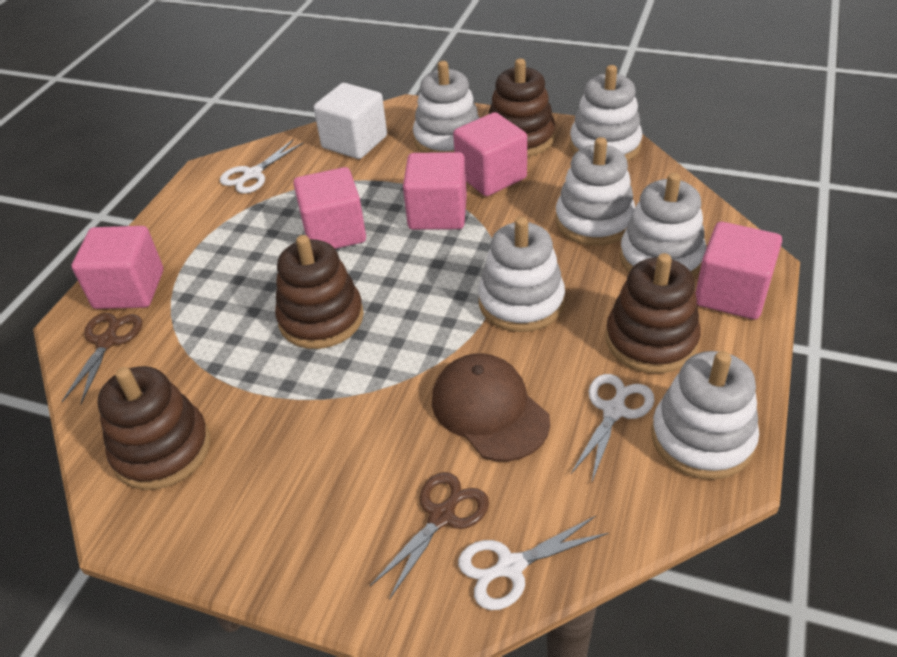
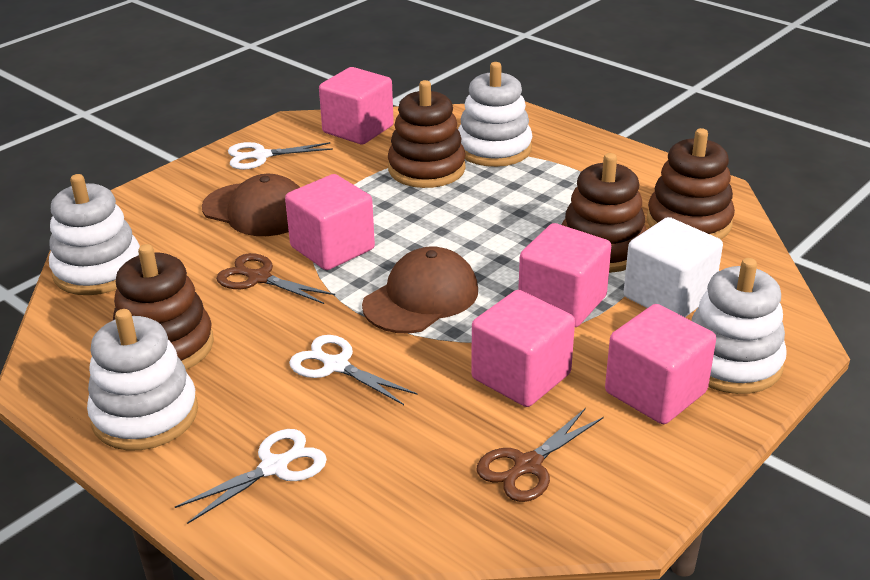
brown cap: 1 -> 2
white stacking toy: 6 -> 4

